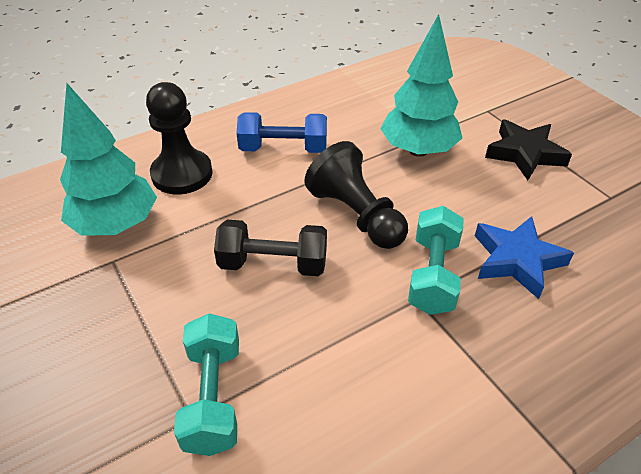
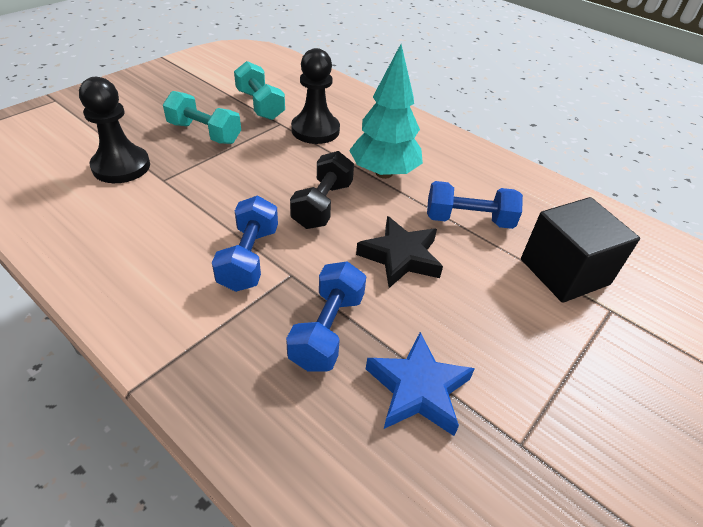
black cube: 0 -> 1
blue dumbbell: 1 -> 3
turquoise tree: 2 -> 1

